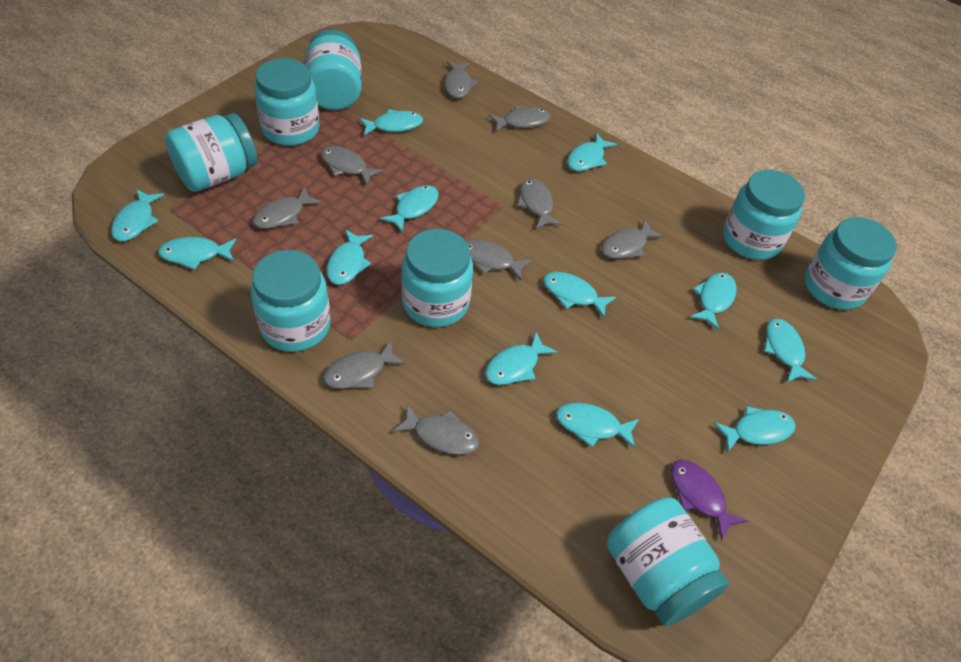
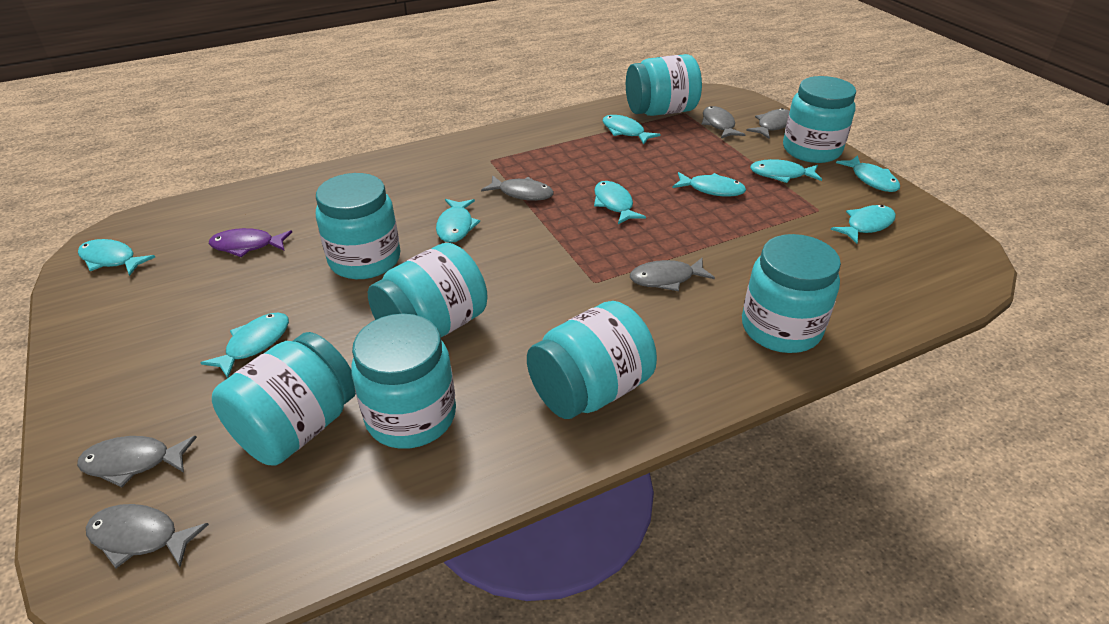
grey fish: 9 -> 6
turquoise fish: 12 -> 9

